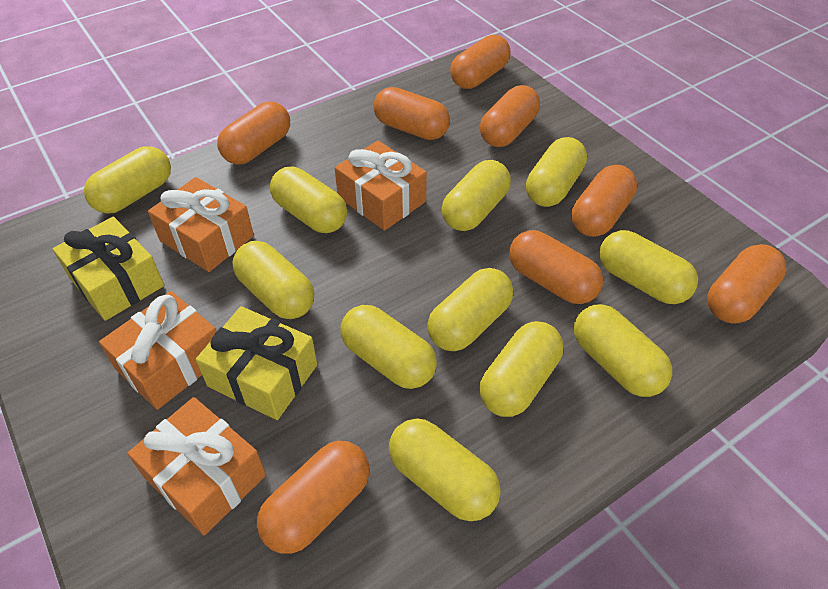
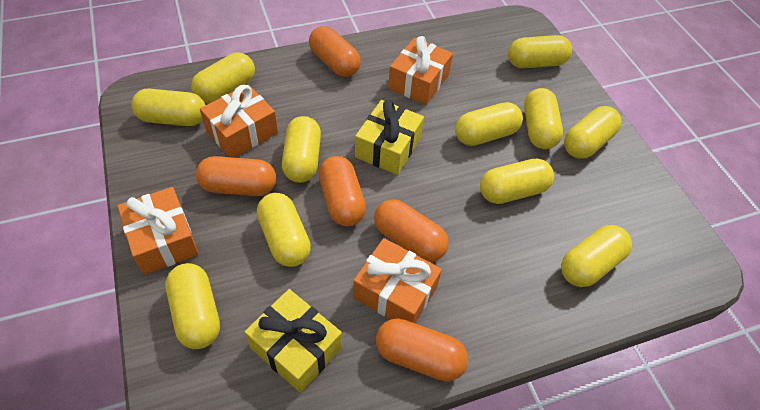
orange capsule: 8 -> 5

